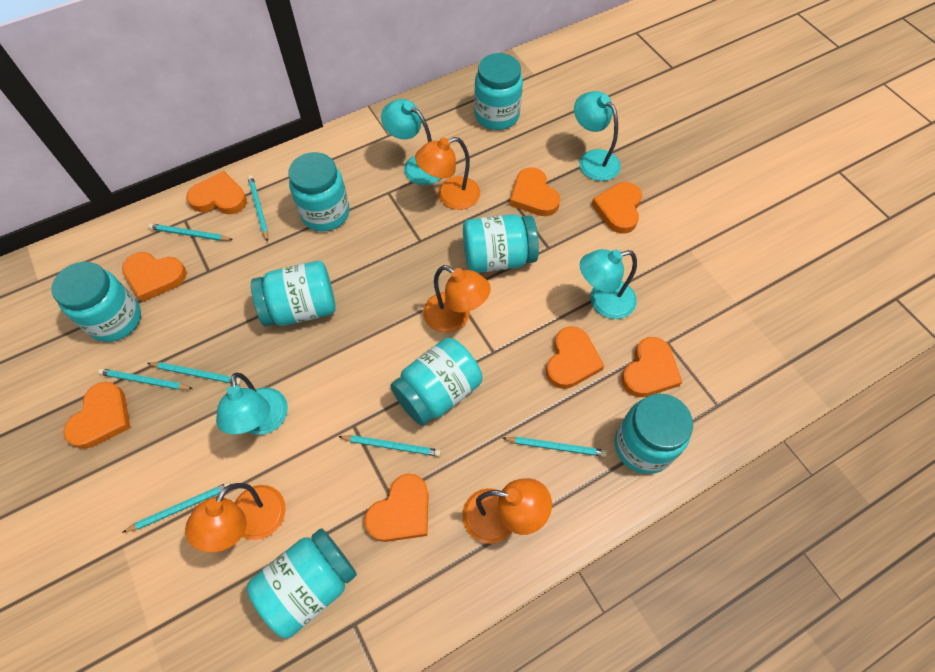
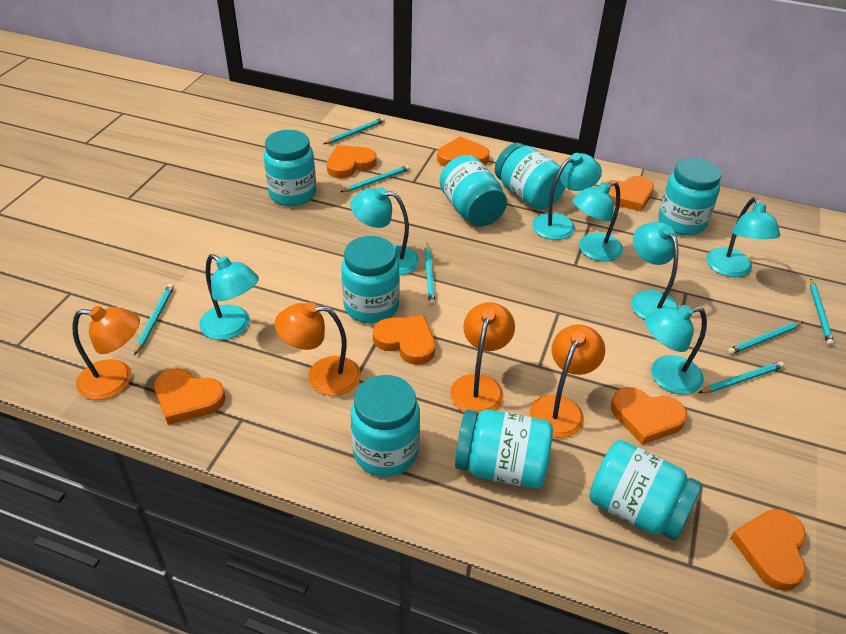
orange heart: 8 -> 7
turquoise lamp: 4 -> 7

